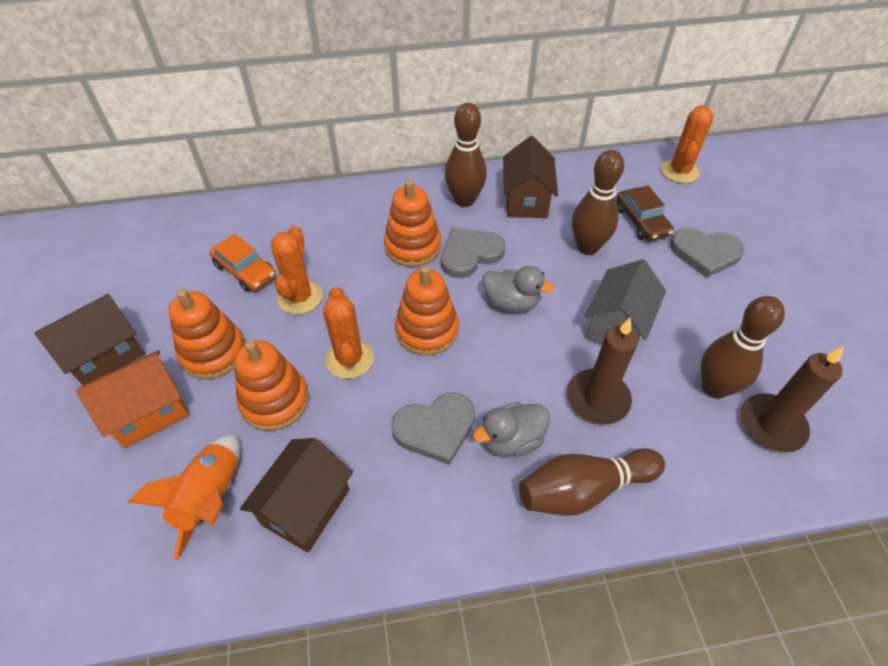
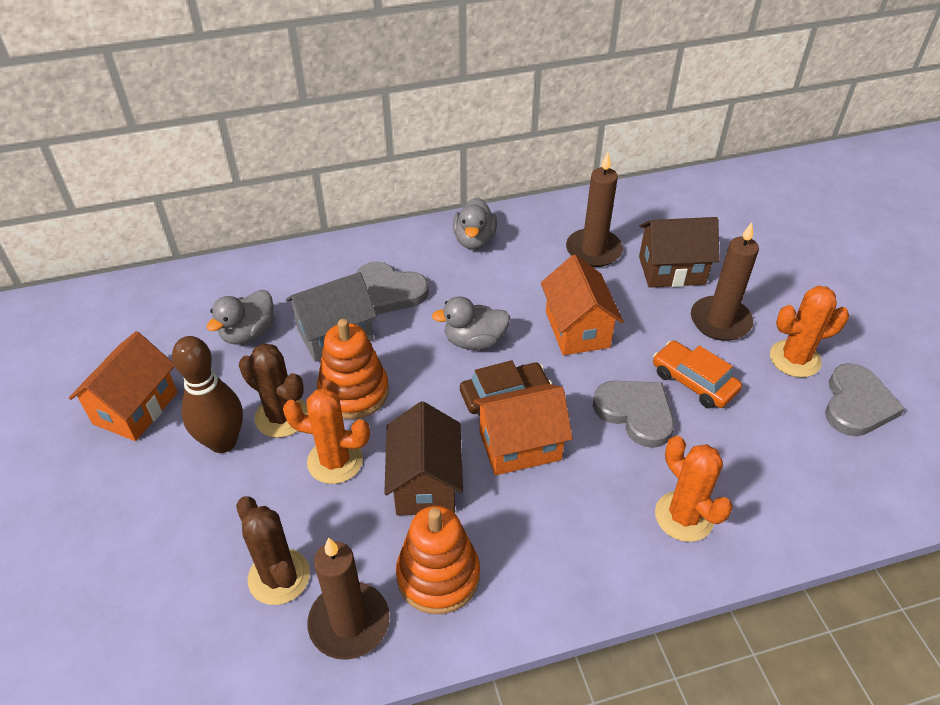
brown bowling pin: 4 -> 1
brown cactus: 0 -> 2
brown candle: 2 -> 3
brown house: 3 -> 2
grey duck: 2 -> 3
orange house: 1 -> 3
orange rocket: 1 -> 0
orange stacking toy: 4 -> 2

